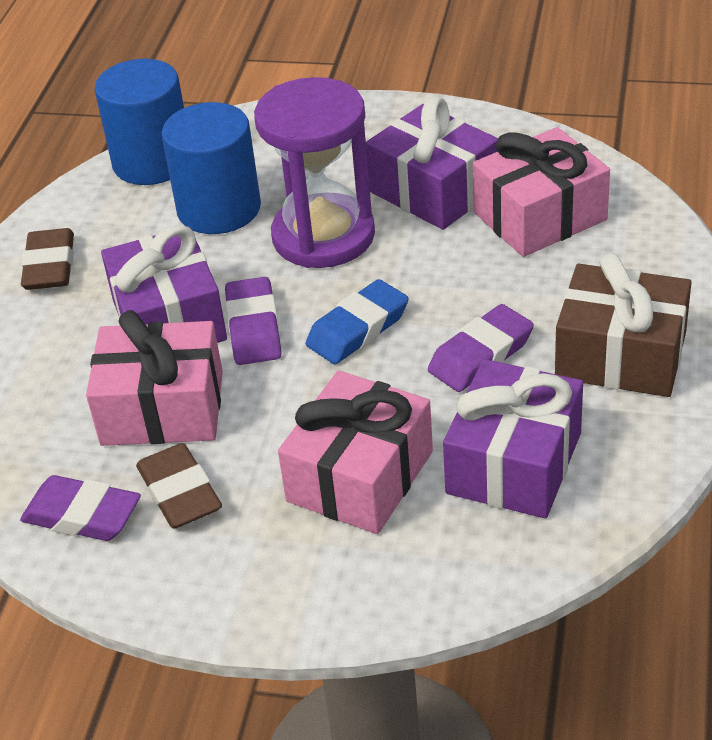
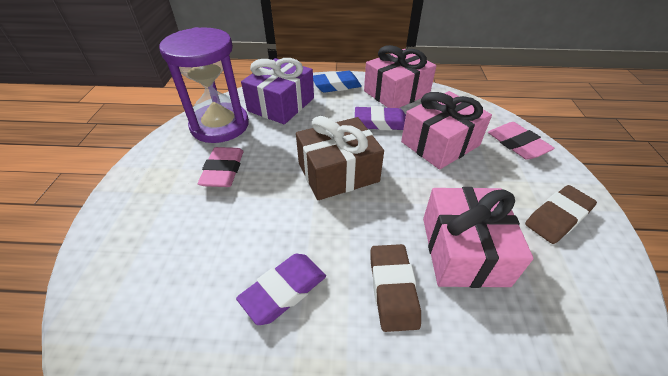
blue cylinder: 2 -> 0
pink eraser: 0 -> 2
purple eraser: 3 -> 2
purple gift: 3 -> 1

